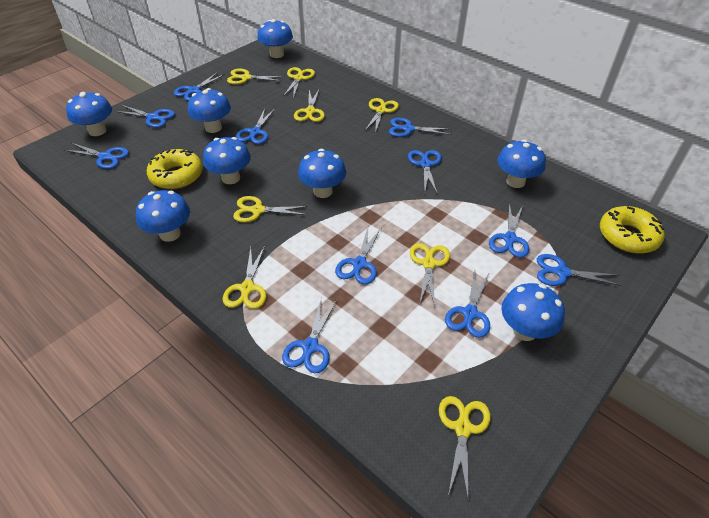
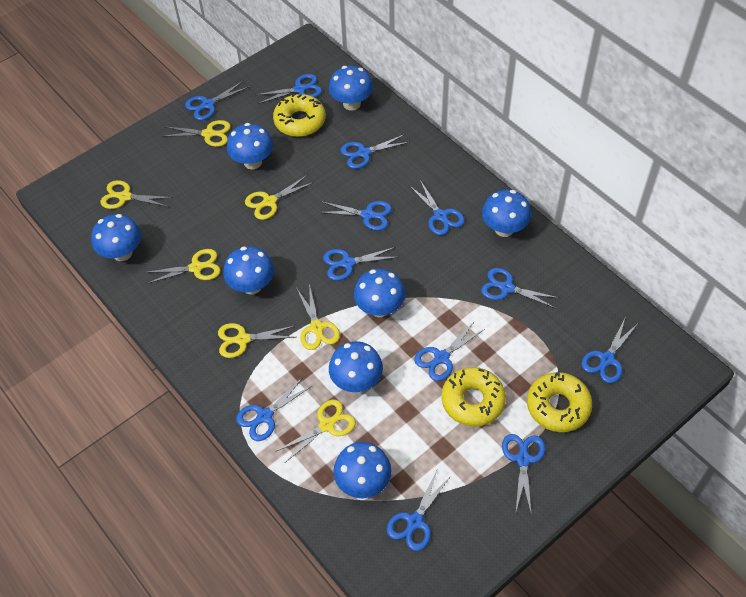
blue scissors: 11 -> 12
yellow donut: 2 -> 3
yellow scissors: 8 -> 7

